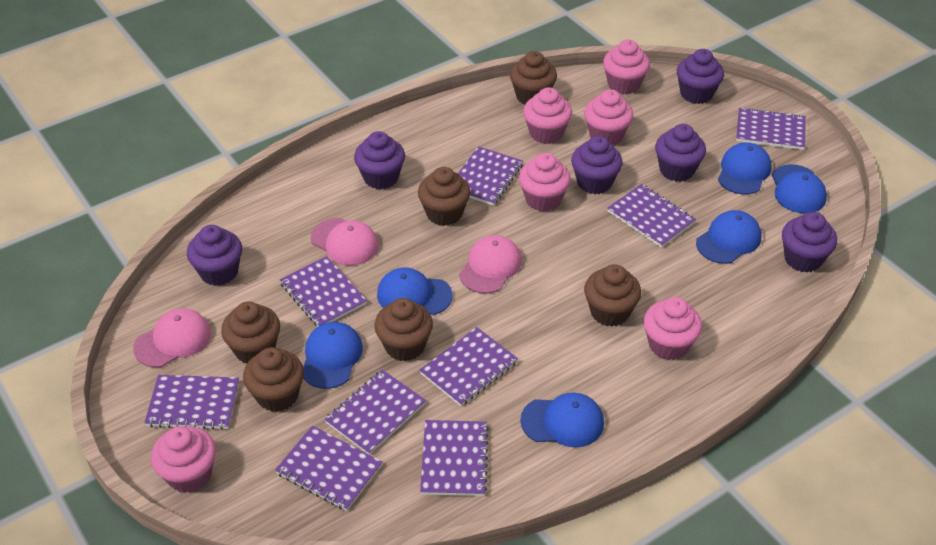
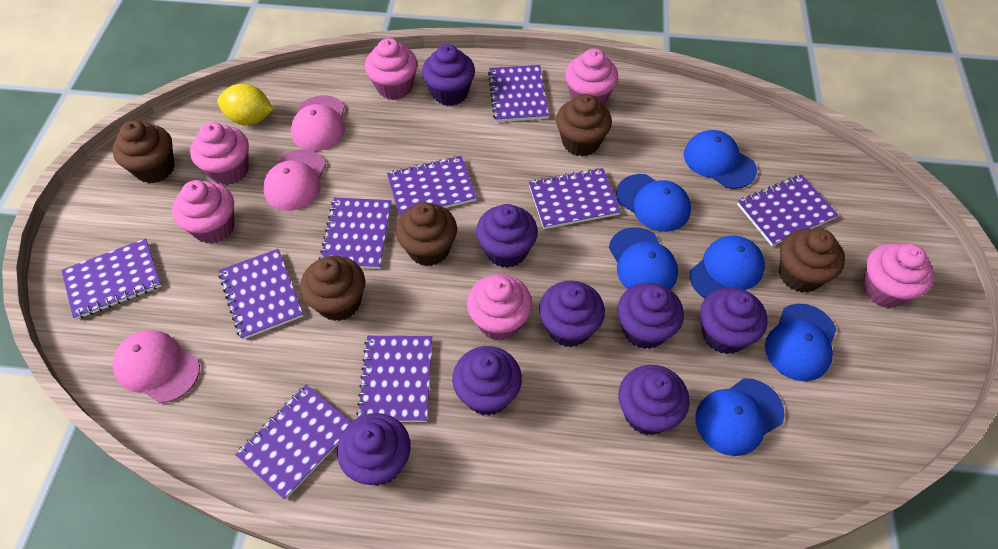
brown cupcake: 6 -> 5
purple cupcake: 6 -> 8
yellow lemon: 0 -> 1

